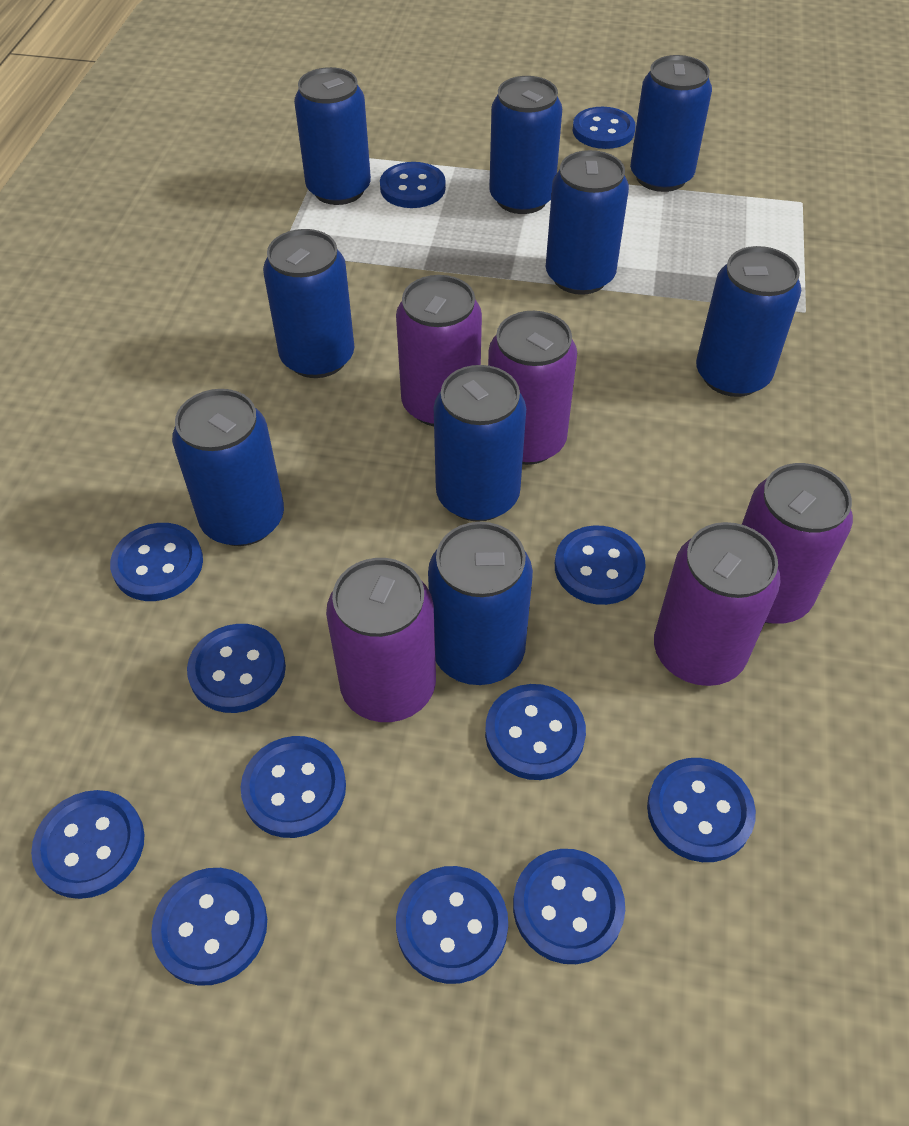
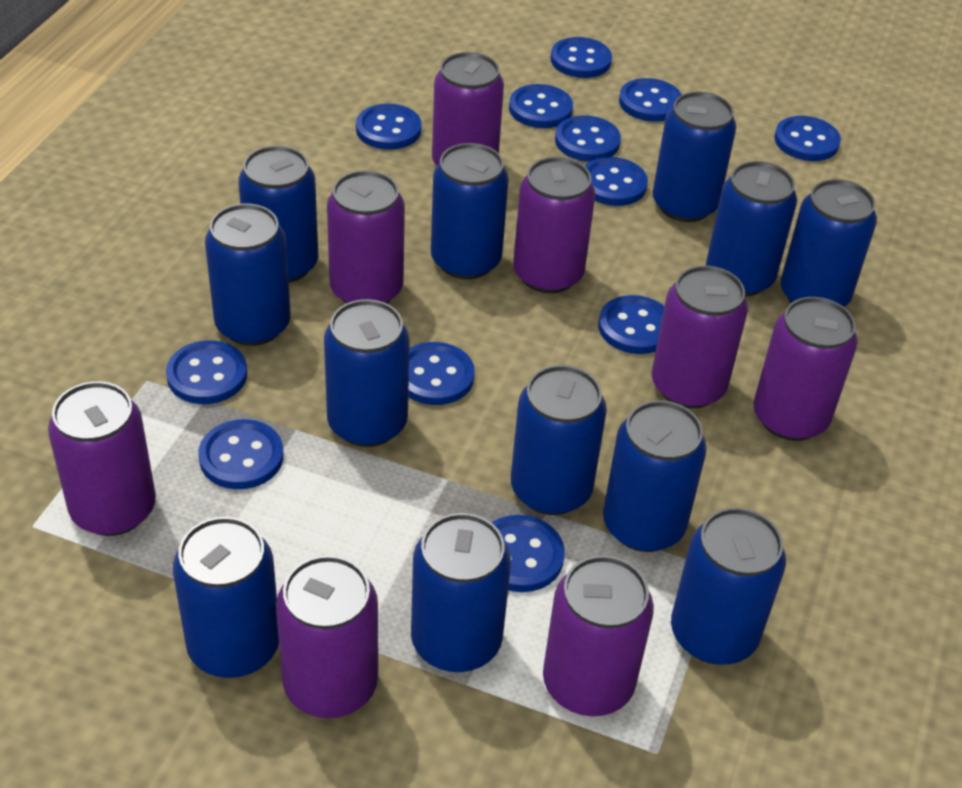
blue can: 9 -> 12
purple can: 5 -> 8

